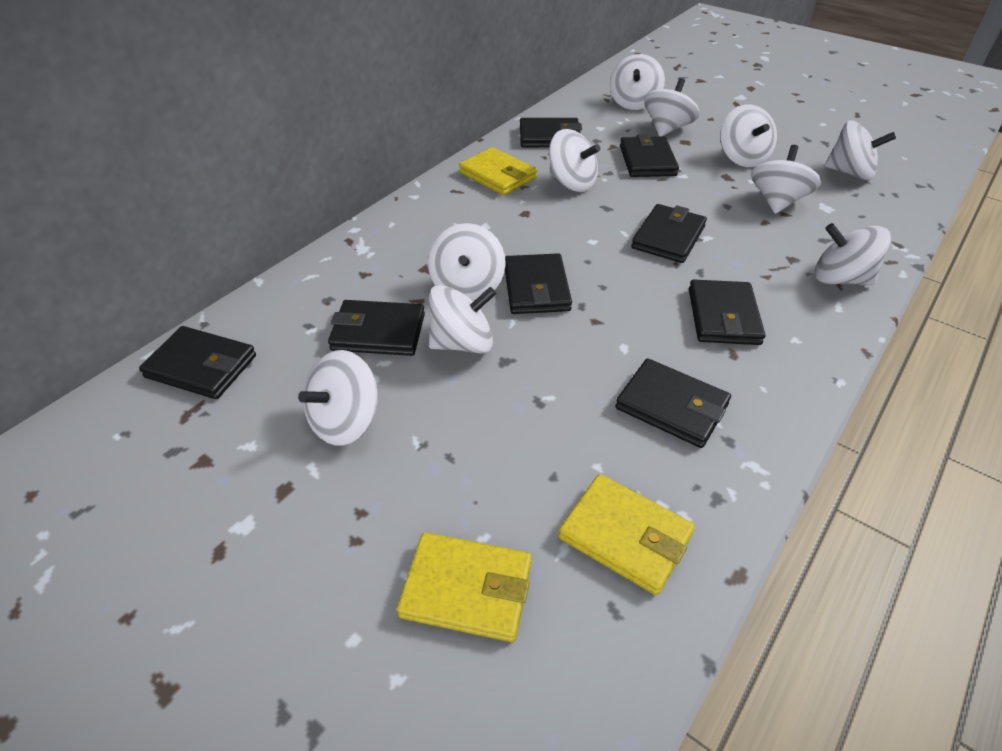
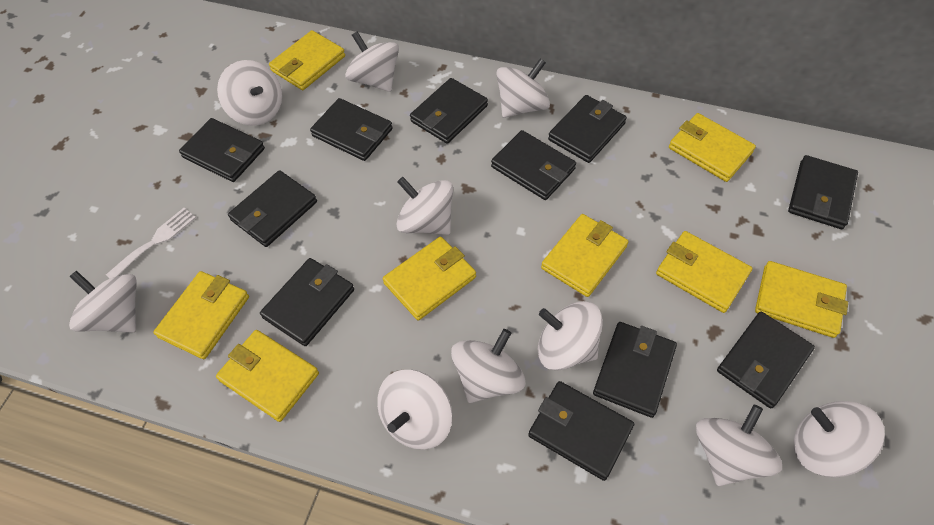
black wallet: 8 -> 11
white fork: 0 -> 1
yellow wallet: 3 -> 8

